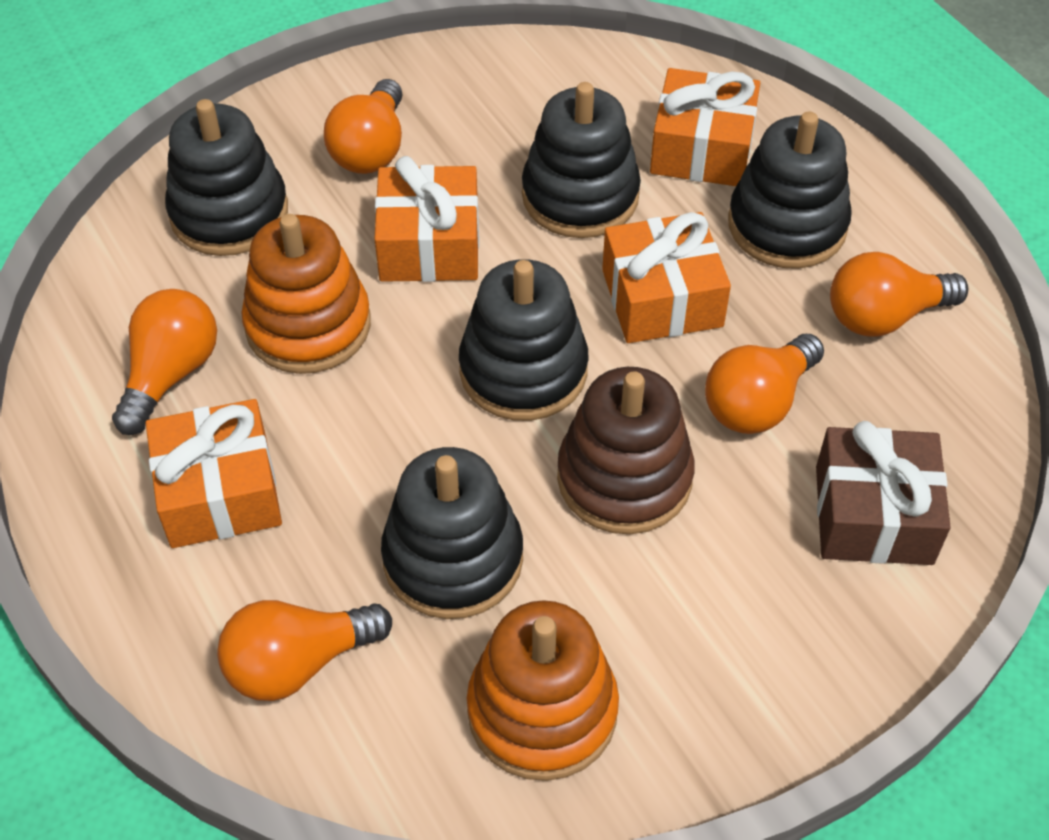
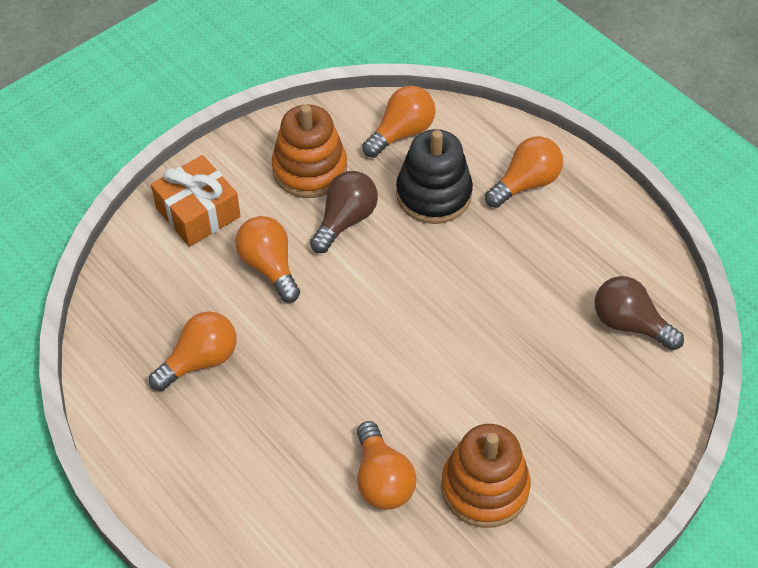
black stacking toy: 5 -> 1
brown gift: 1 -> 0
brown light bulb: 0 -> 2
brown stacking toy: 1 -> 0
orange gift: 4 -> 1

